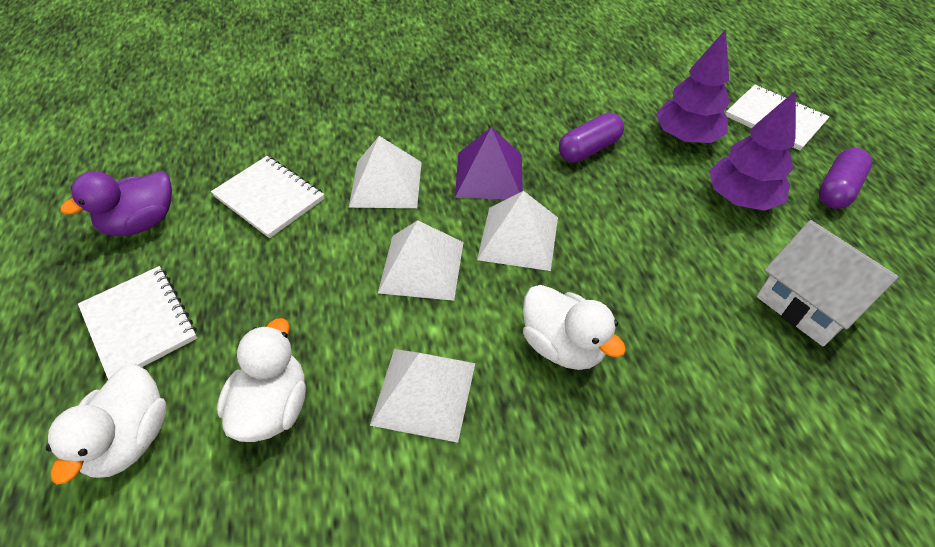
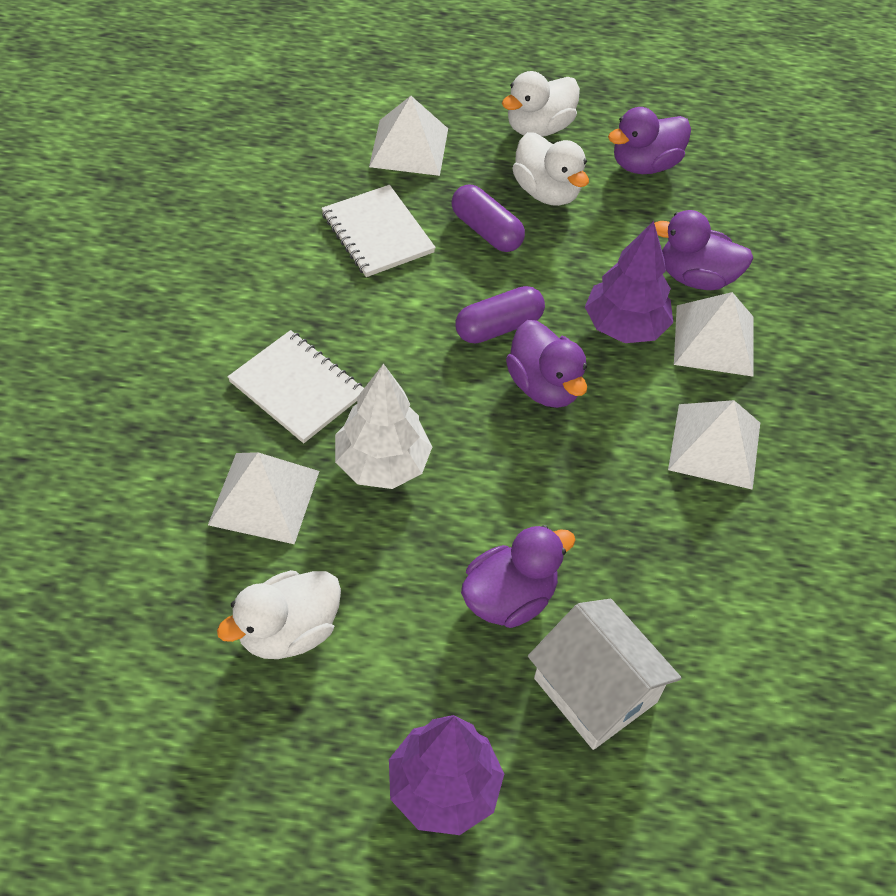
purple duck: 1 -> 4
purple pyramid: 1 -> 0
white notebook: 3 -> 2
white tree: 0 -> 1

